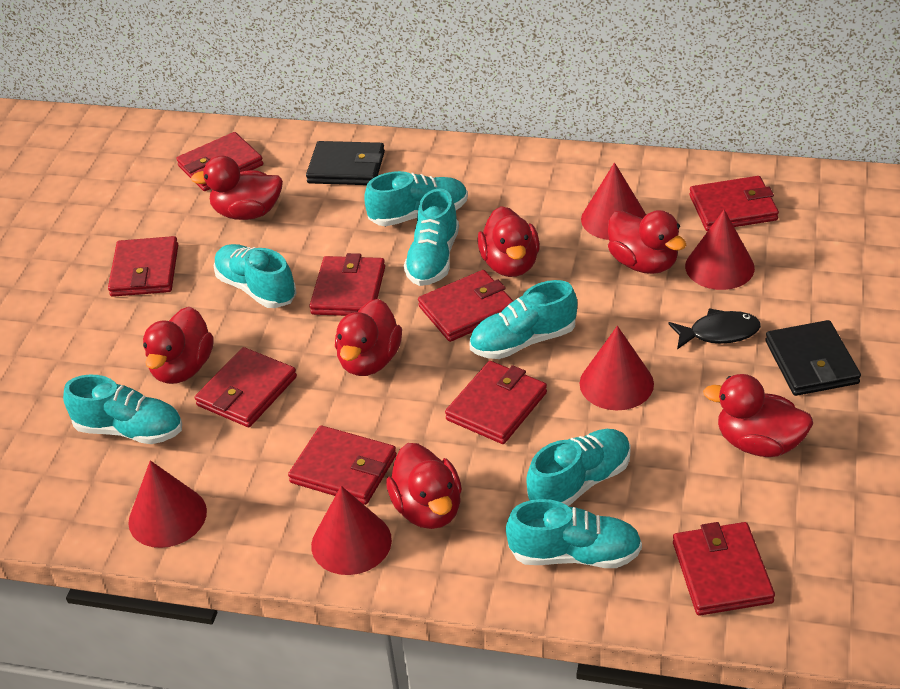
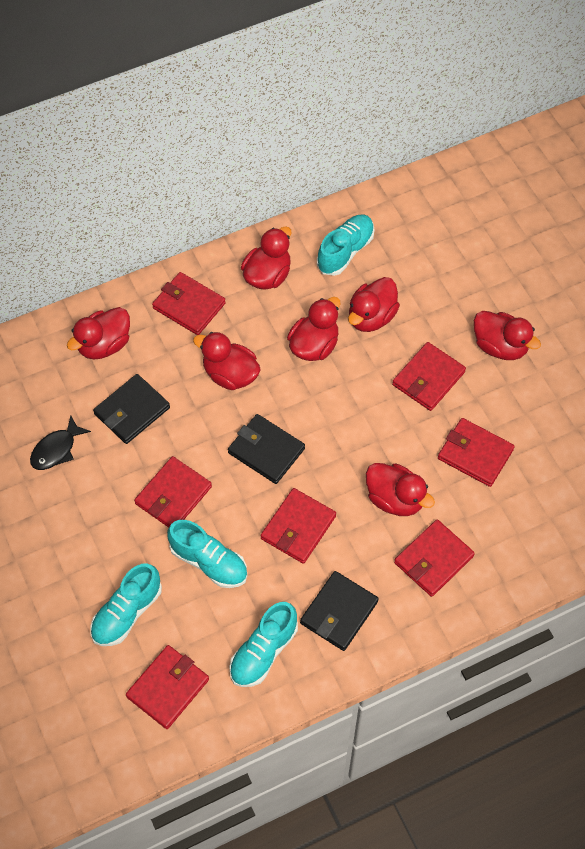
black wallet: 2 -> 3
red cone: 5 -> 0
red wallet: 9 -> 7
turquoise shoe: 7 -> 4

